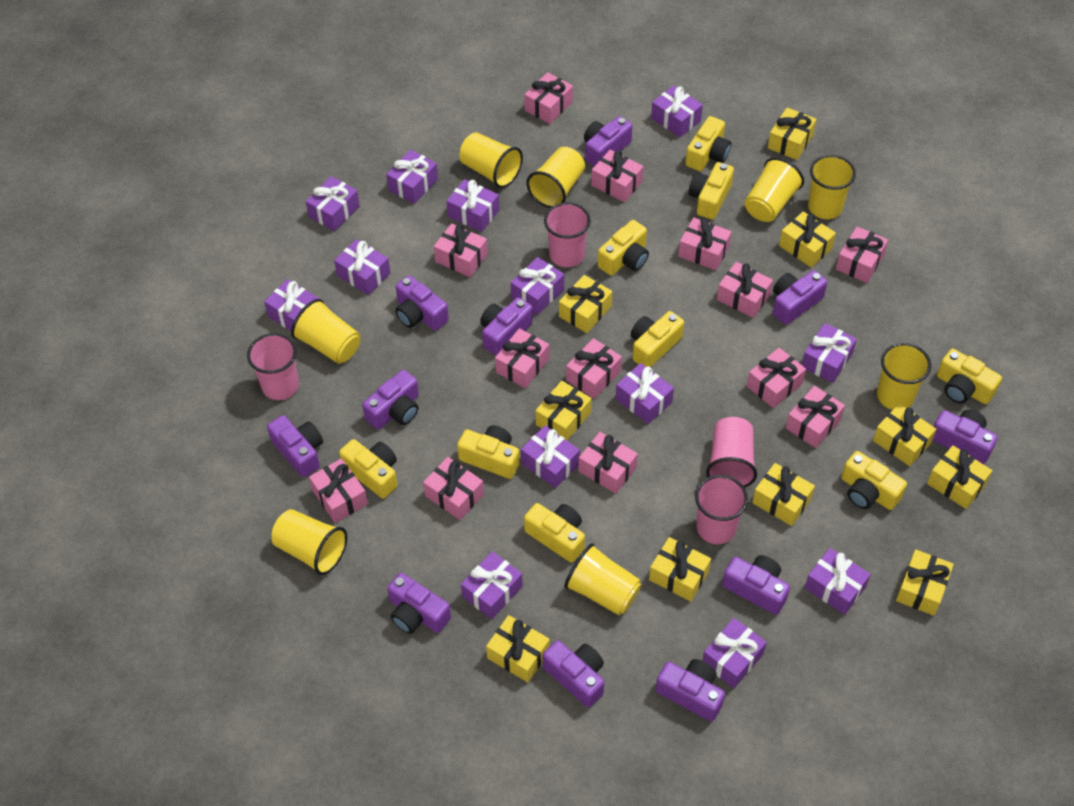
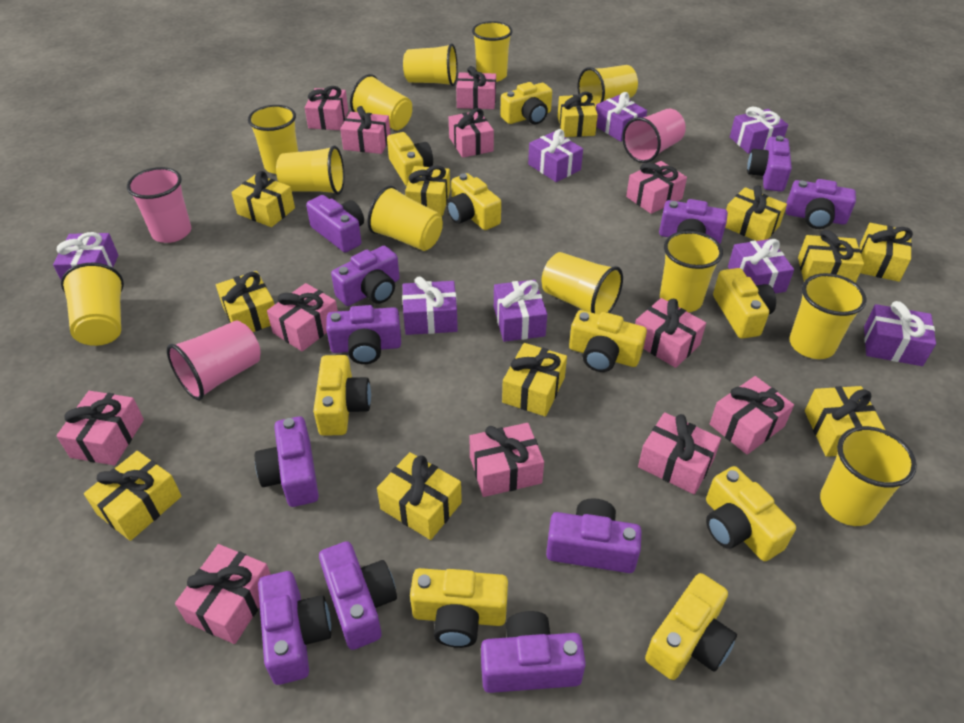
pink cup: 4 -> 3
pink gift: 13 -> 12
purple gift: 13 -> 8
yellow cup: 8 -> 12
yellow gift: 10 -> 11

